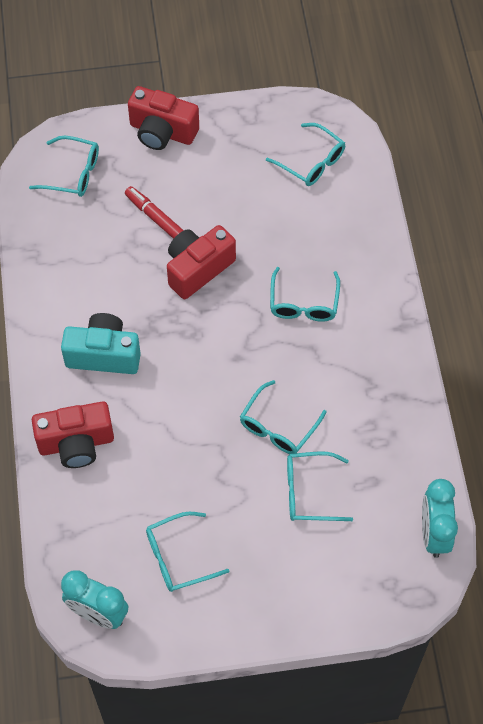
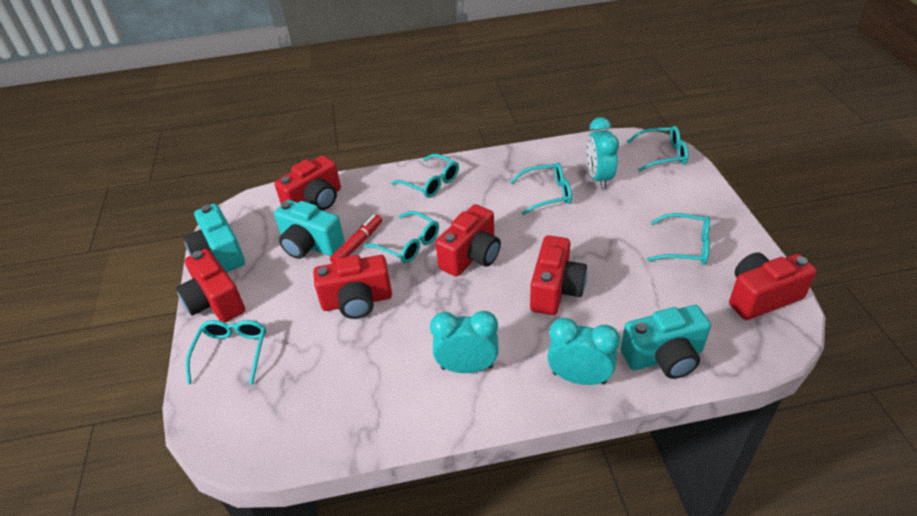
red camera: 3 -> 6
turquoise camera: 1 -> 3
turquoise clock: 2 -> 3

